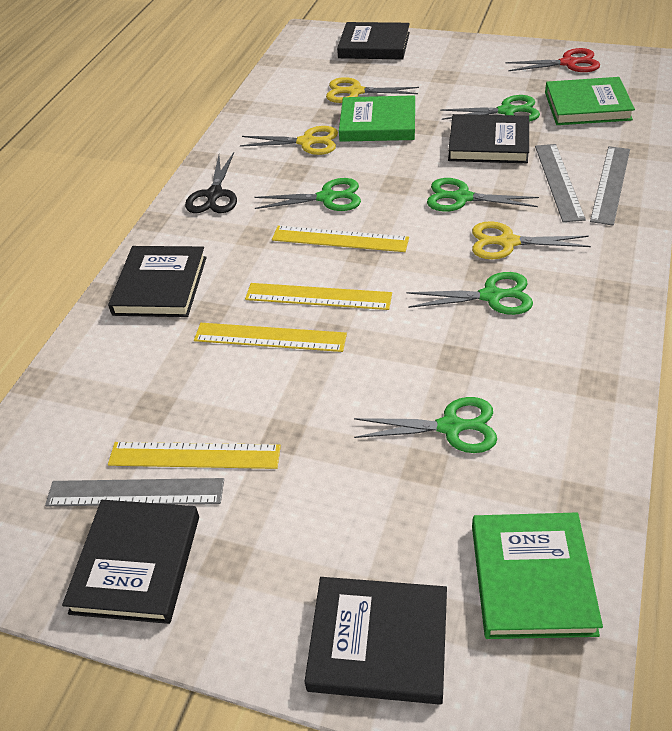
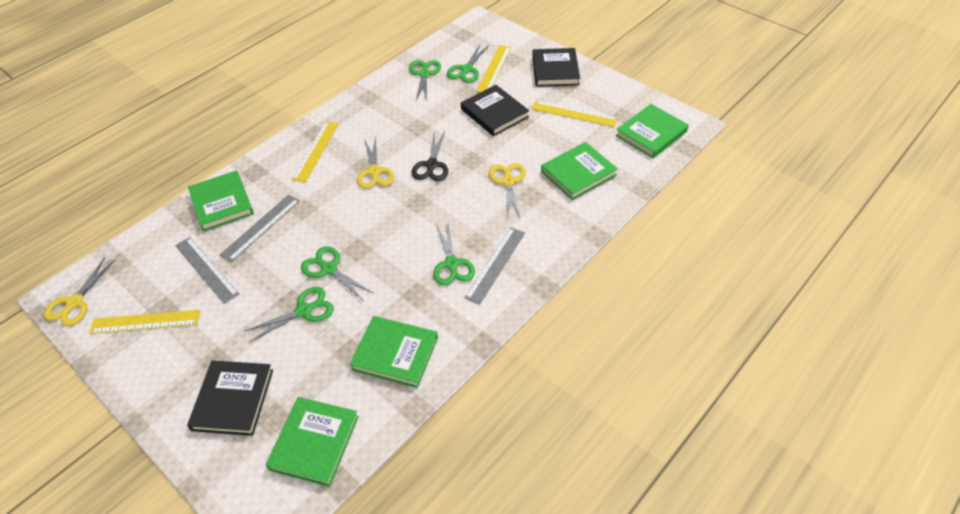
black book: 5 -> 3
green book: 3 -> 5
red scissors: 1 -> 0

